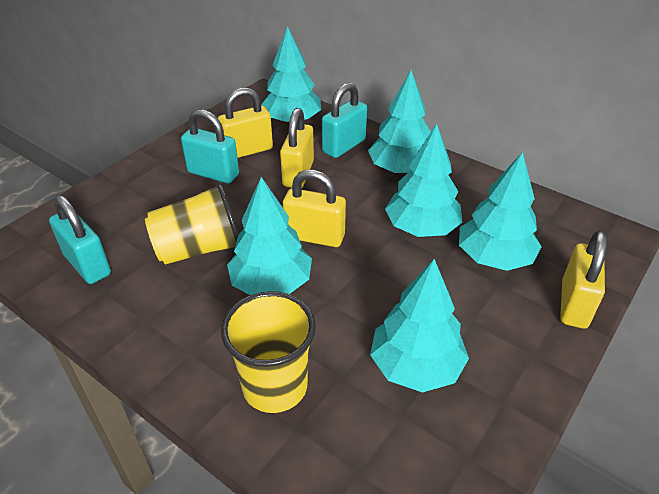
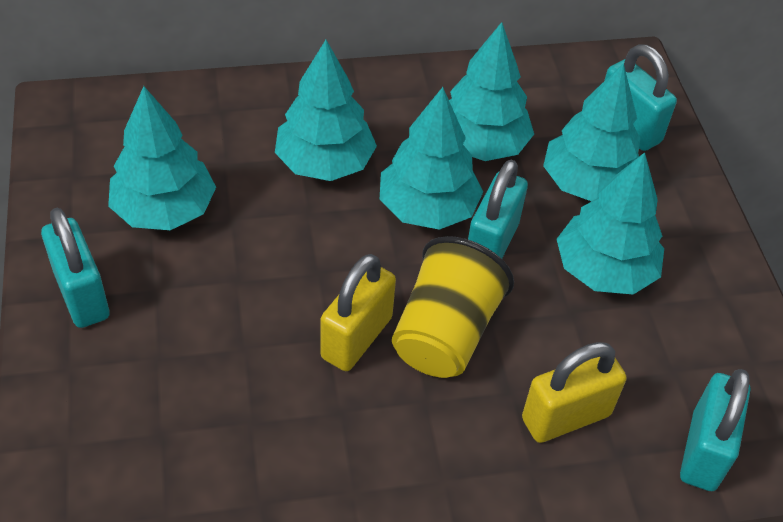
turquoise padlock: 3 -> 4
yellow cup: 2 -> 1
yellow padlock: 4 -> 2

